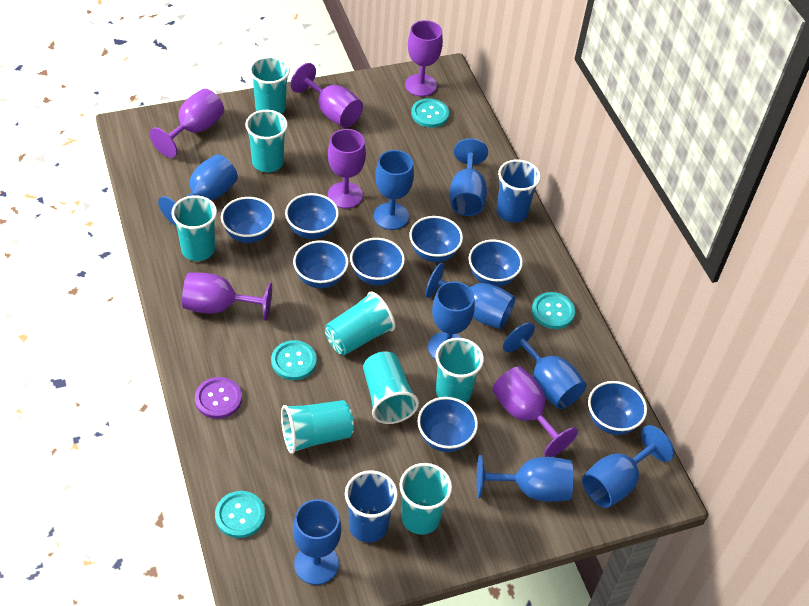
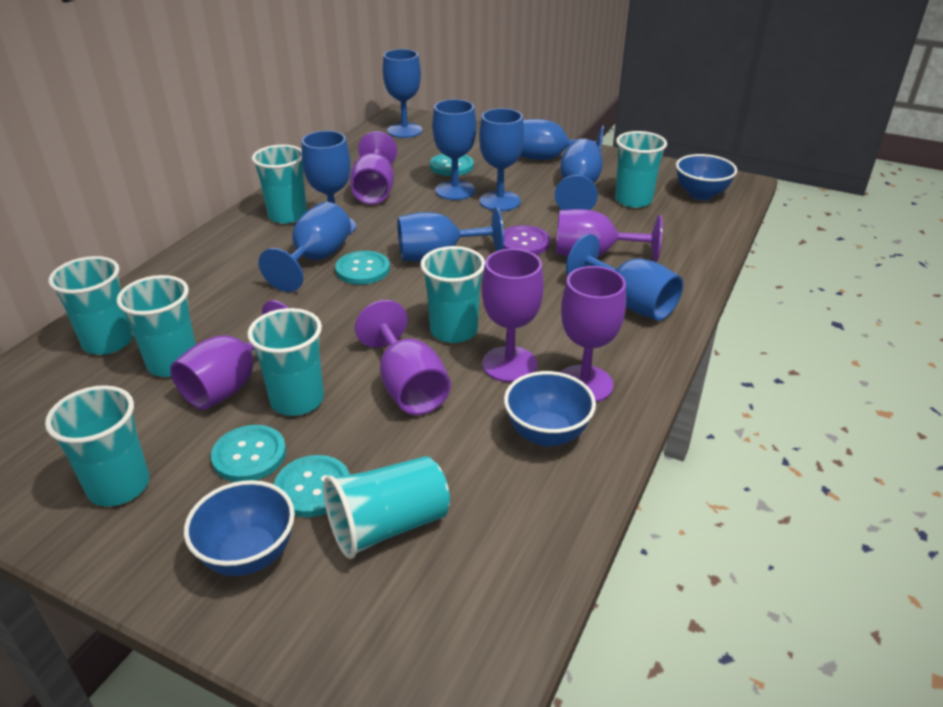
blue bowl: 8 -> 3
blue cup: 2 -> 0

